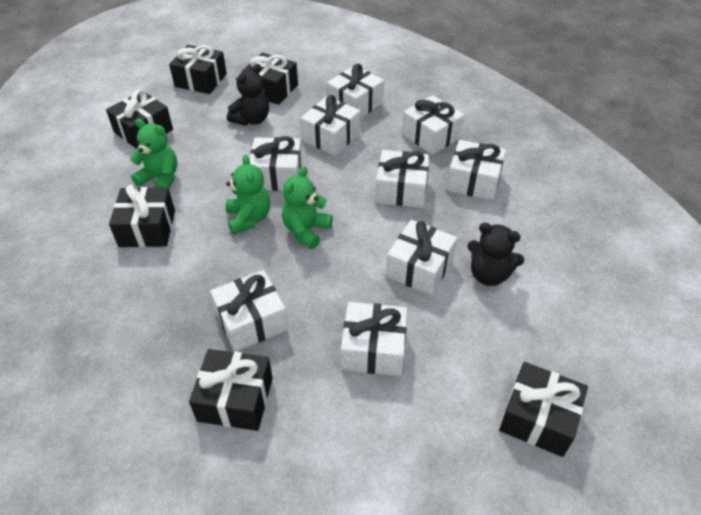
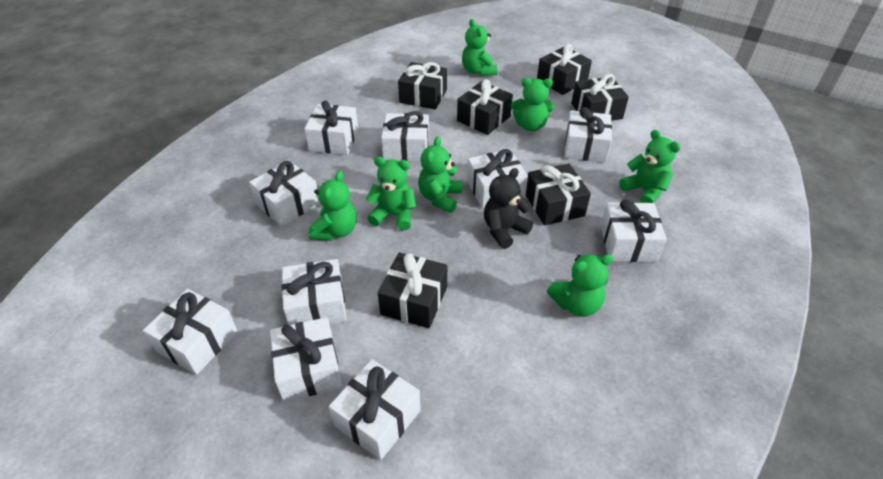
black teddy bear: 2 -> 1
green teddy bear: 3 -> 7
white gift: 9 -> 10

